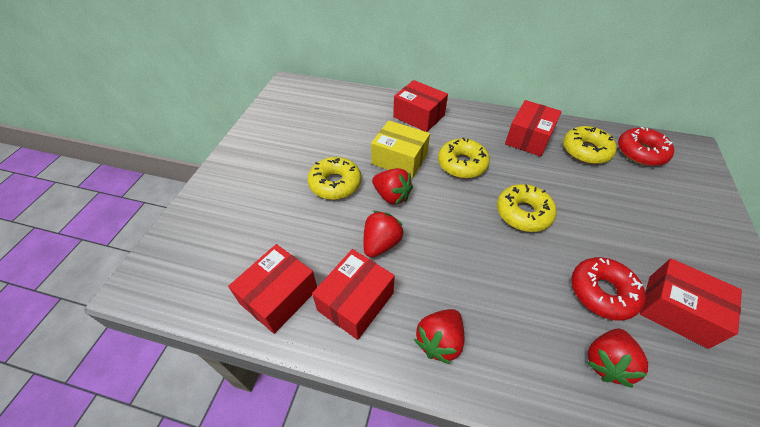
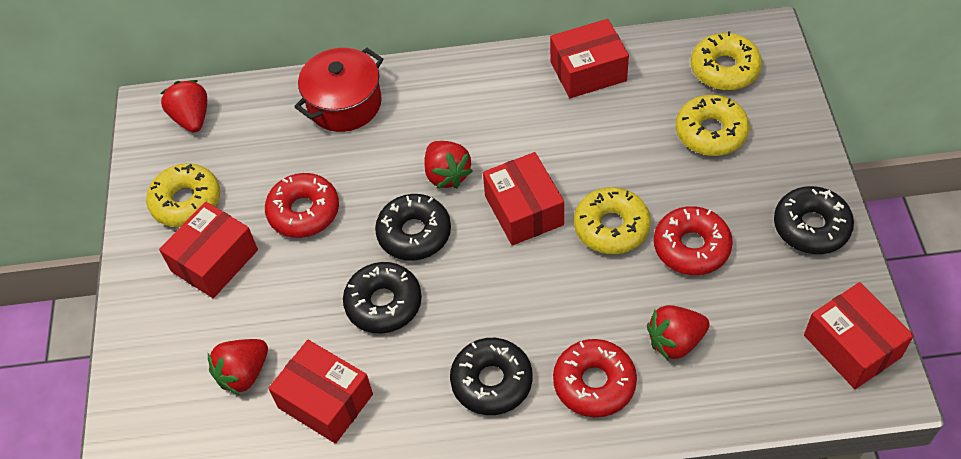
black donut: 0 -> 4
red donut: 2 -> 3
red pot: 0 -> 1
yellow box: 1 -> 0

